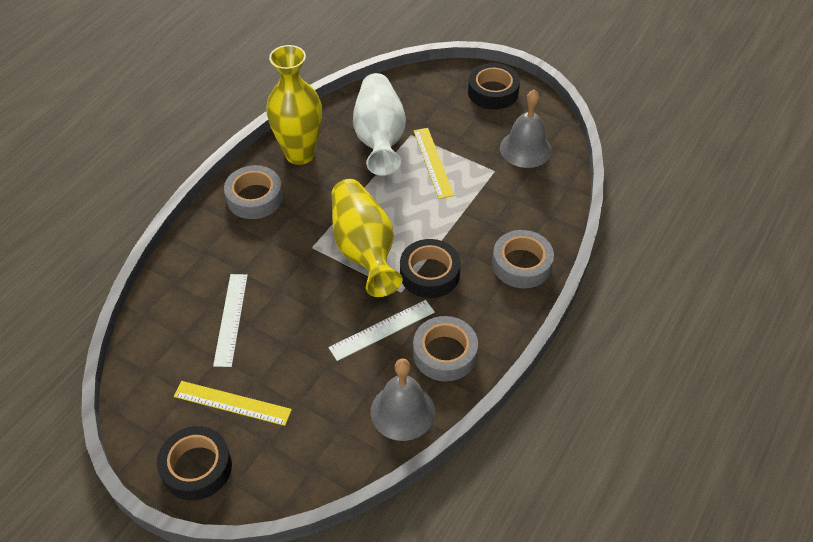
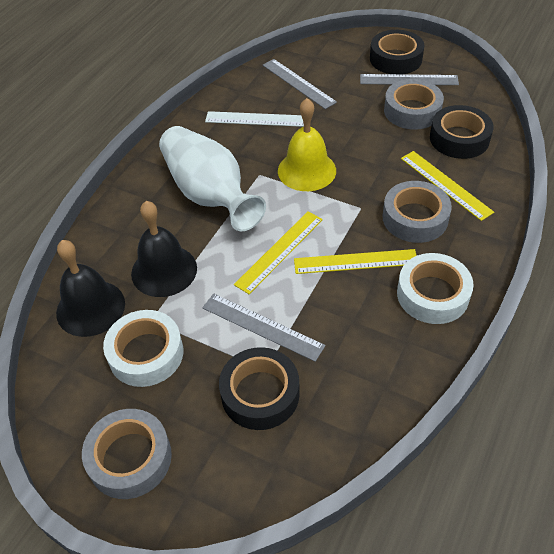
black bell: 0 -> 2
grey bell: 2 -> 0
grey ruler: 0 -> 3
white ruler: 2 -> 1
white tape: 0 -> 2
yellow bell: 0 -> 1
yellow ruler: 2 -> 3
yellow vase: 2 -> 0

